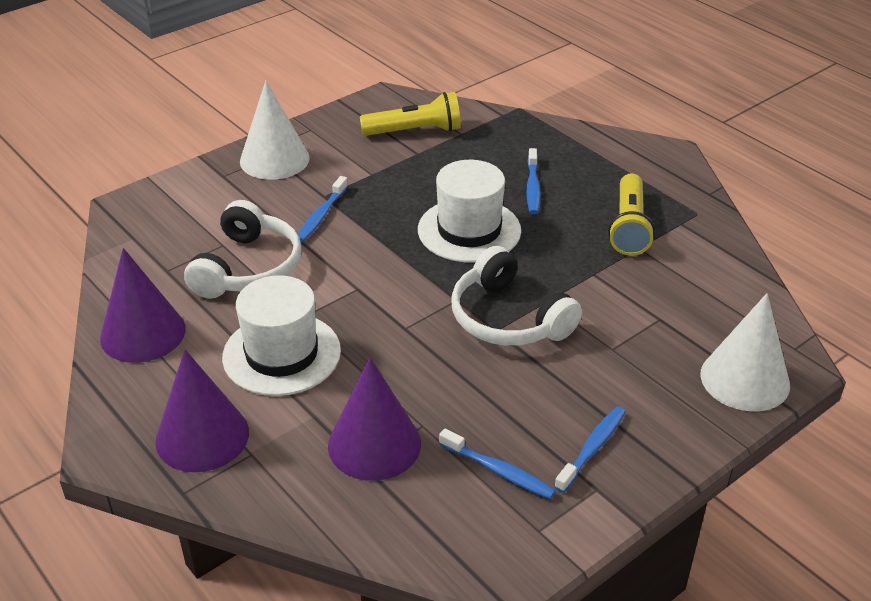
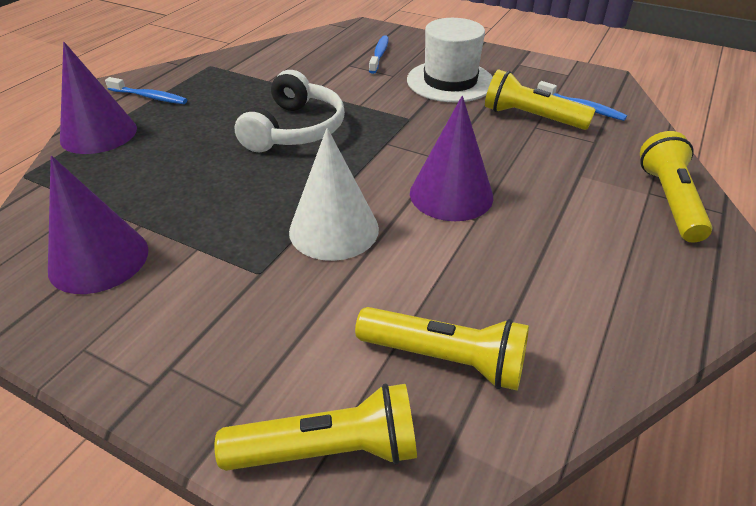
blue toothbrush: 4 -> 3
white cone: 2 -> 1
white hat: 2 -> 1
white headphones: 2 -> 1
yellow flashlight: 2 -> 4

